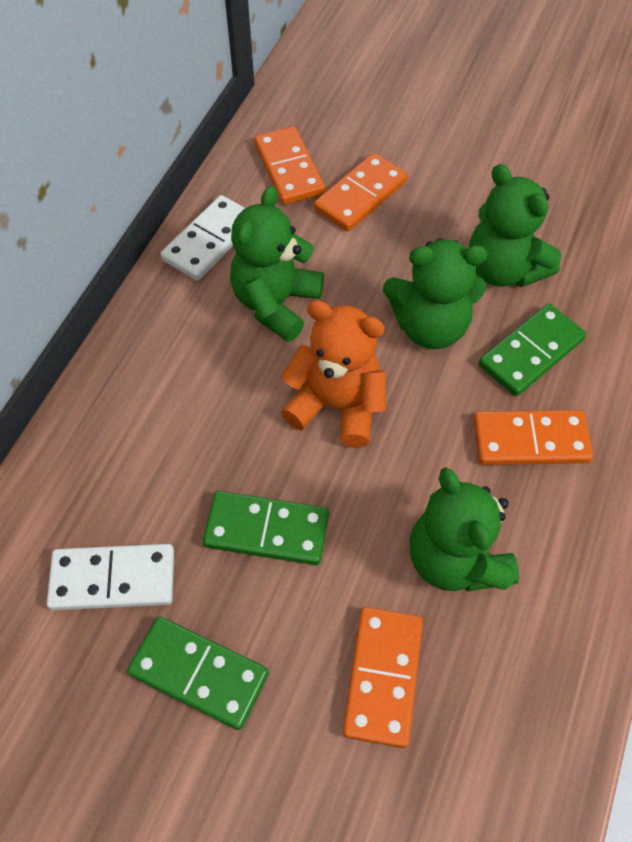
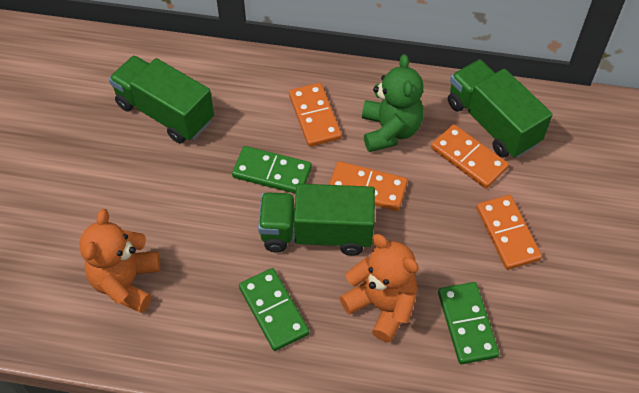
green teddy bear: 4 -> 1
green truck: 0 -> 3
orange teddy bear: 1 -> 2
white domino: 2 -> 0

